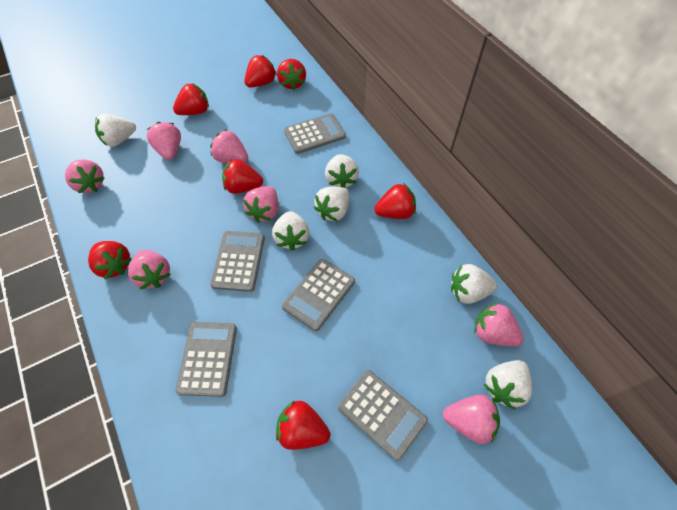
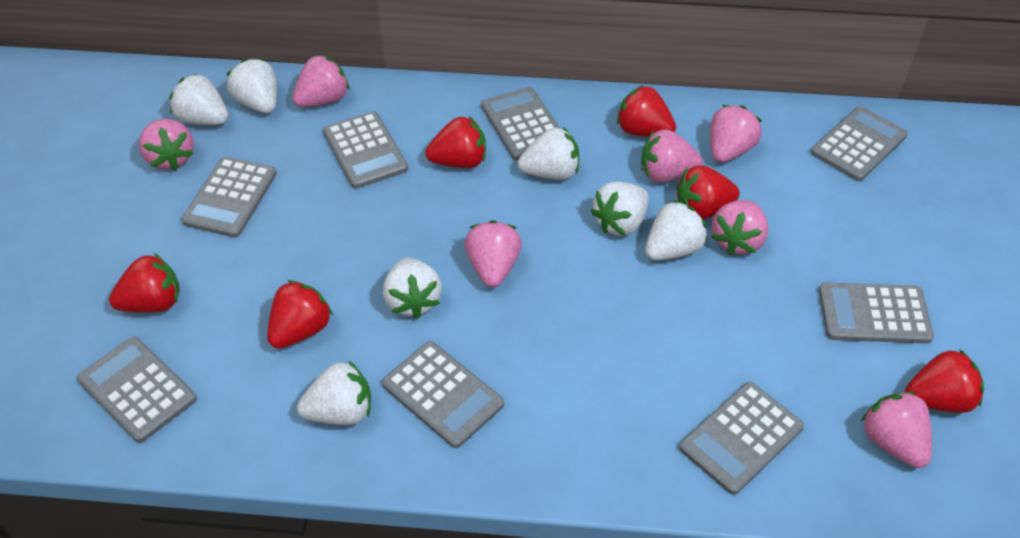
grey calculator: 5 -> 8
red strawberry: 7 -> 6
white strawberry: 6 -> 7

